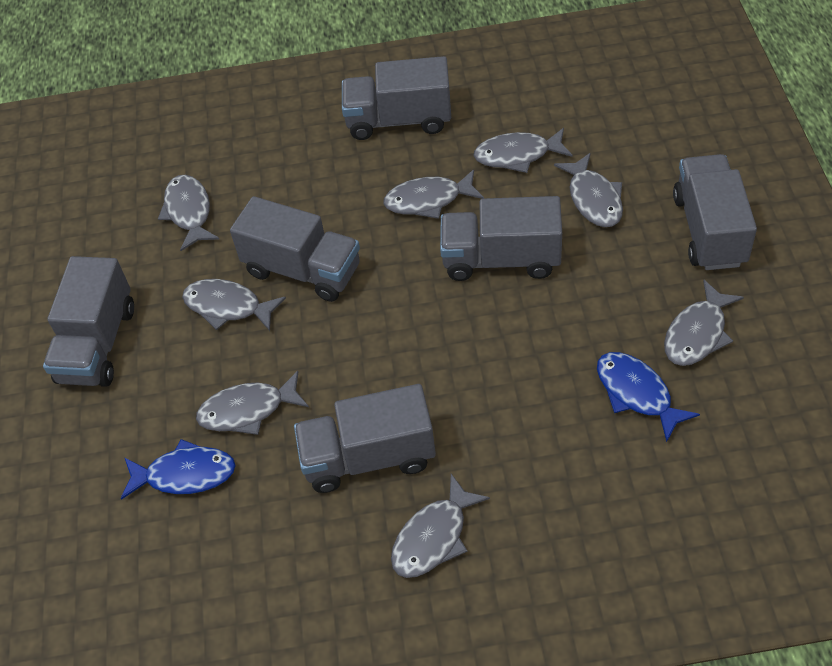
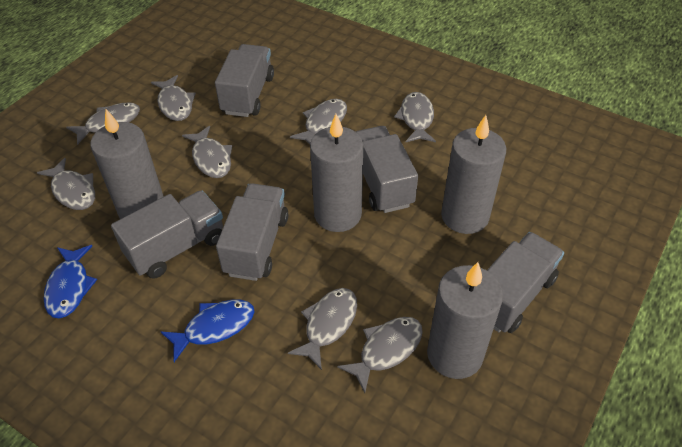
grey candle: 0 -> 4
grey truck: 6 -> 5

